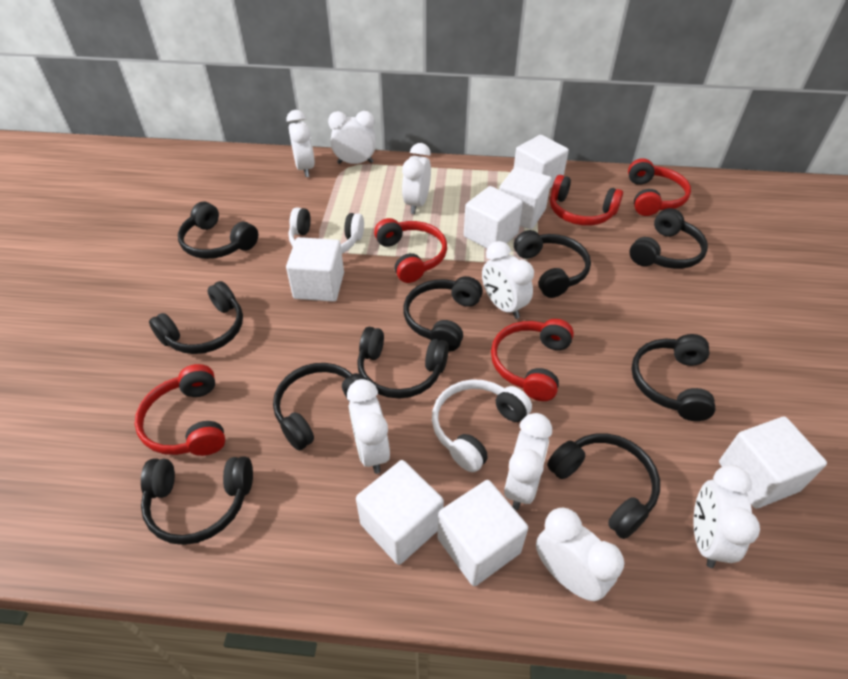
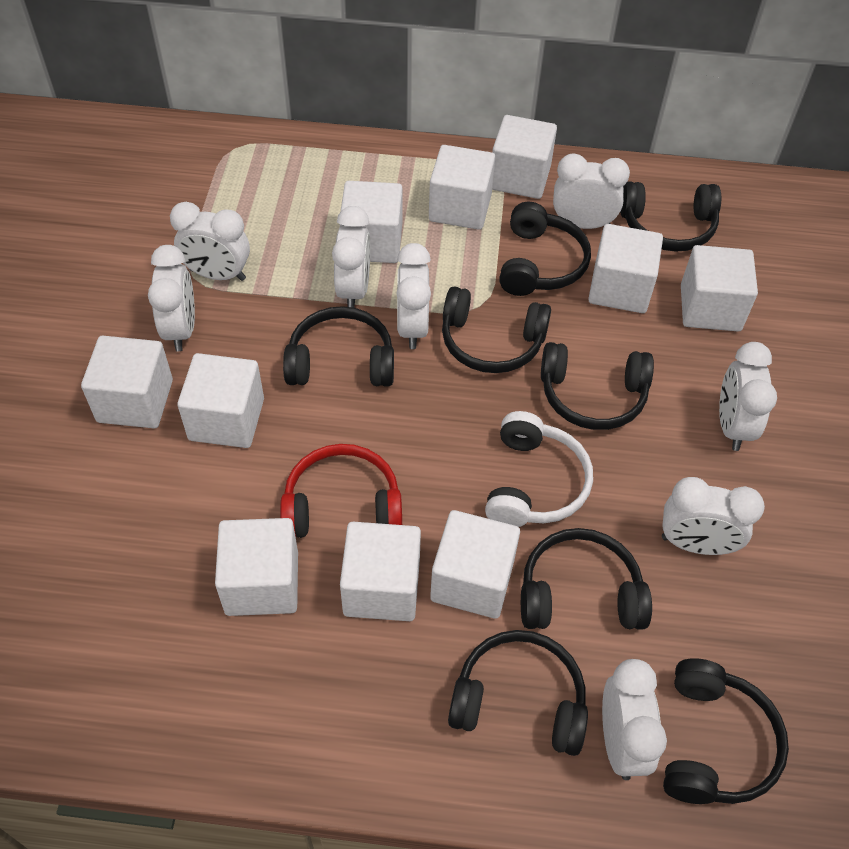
black headphones: 10 -> 8
red headphones: 5 -> 1
white cube: 7 -> 10
white headphones: 2 -> 1

